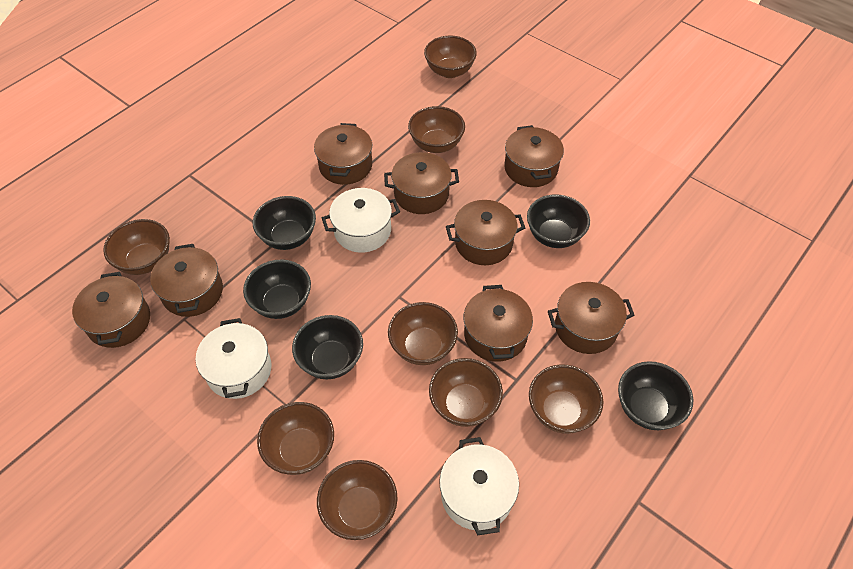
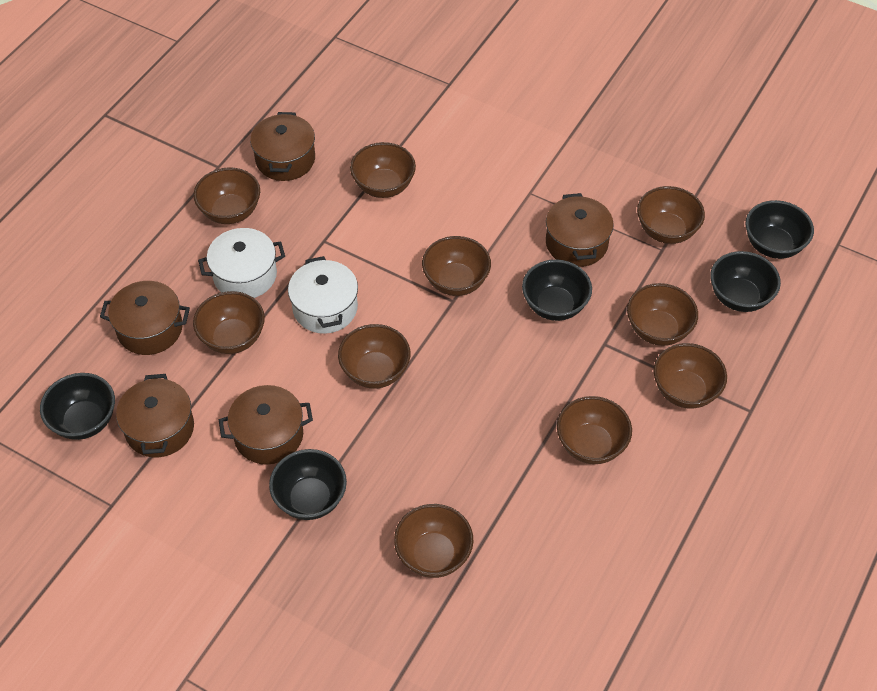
brown bowl: 8 -> 10
brown pot: 8 -> 5
white pot: 3 -> 2

